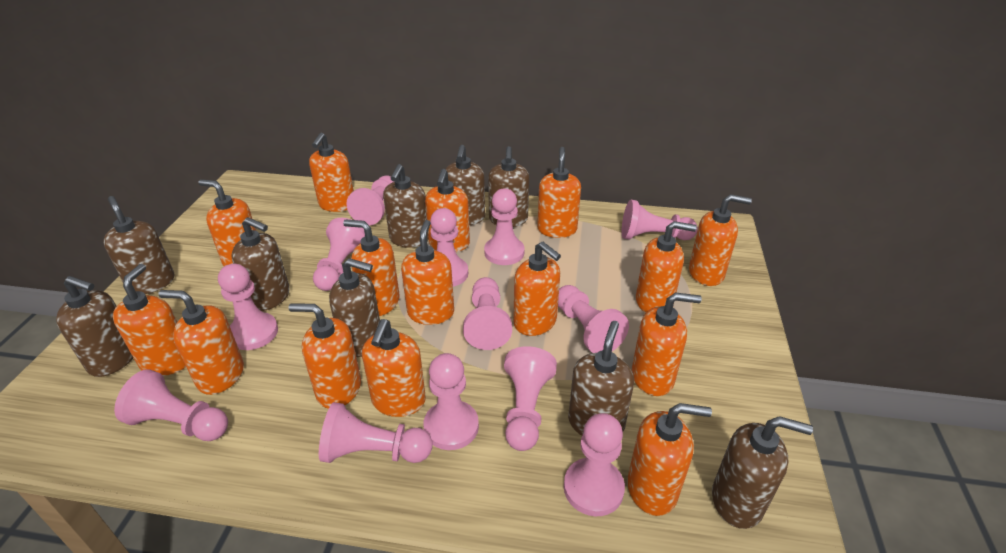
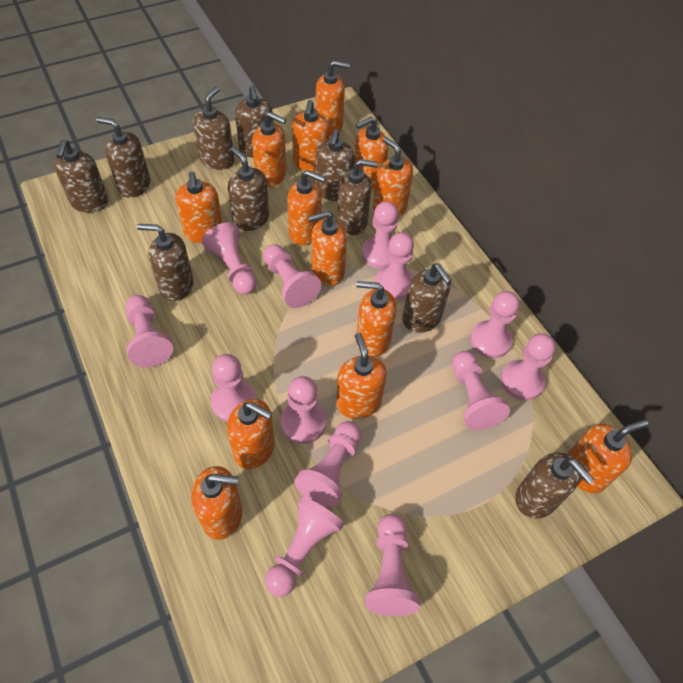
brown soap dispenser: 9 -> 10
orange soap dispenser: 15 -> 13

